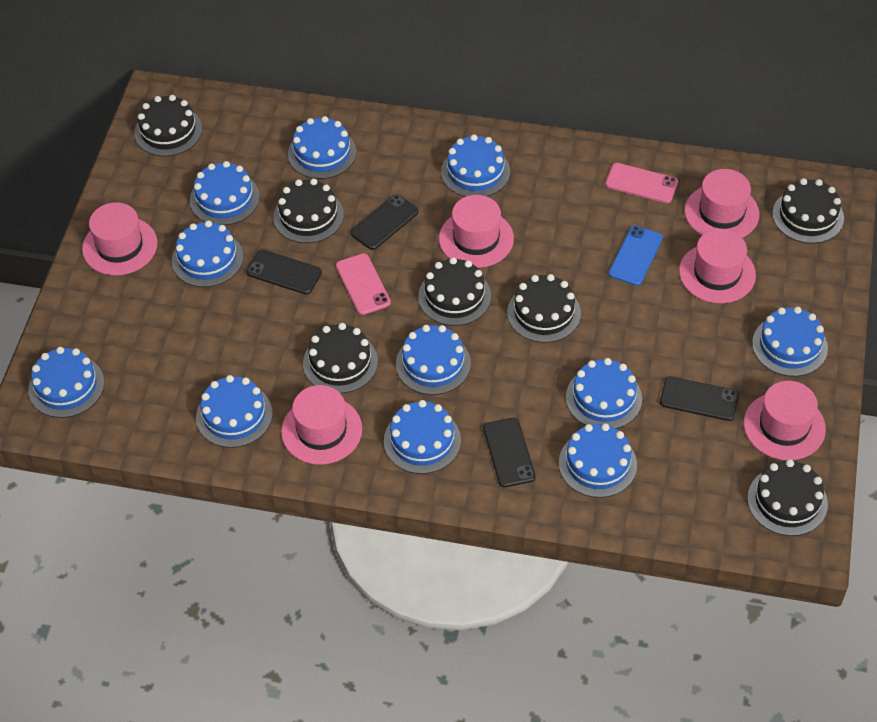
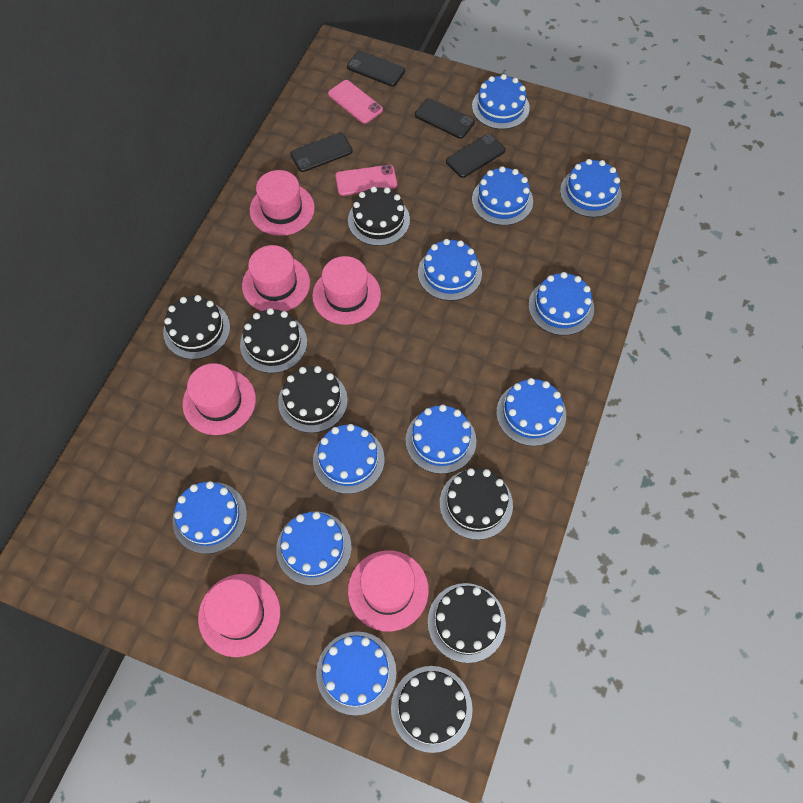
blue phone: 1 -> 0

